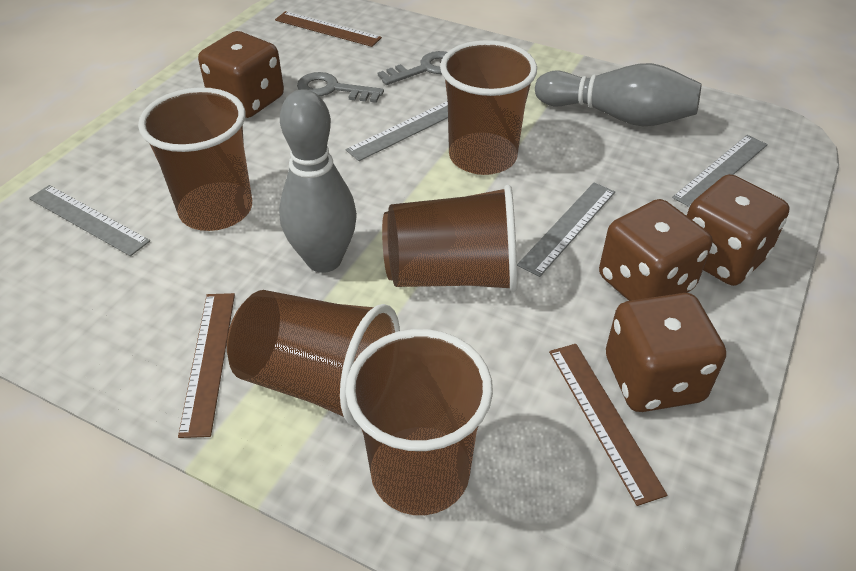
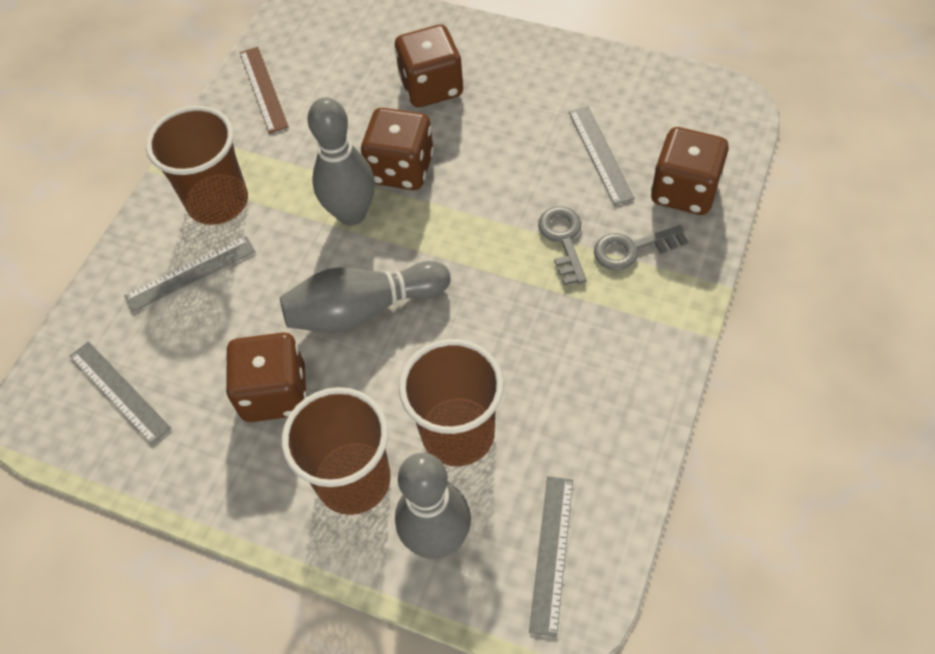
brown cup: 5 -> 3
brown ruler: 3 -> 1
grey bowling pin: 2 -> 3

